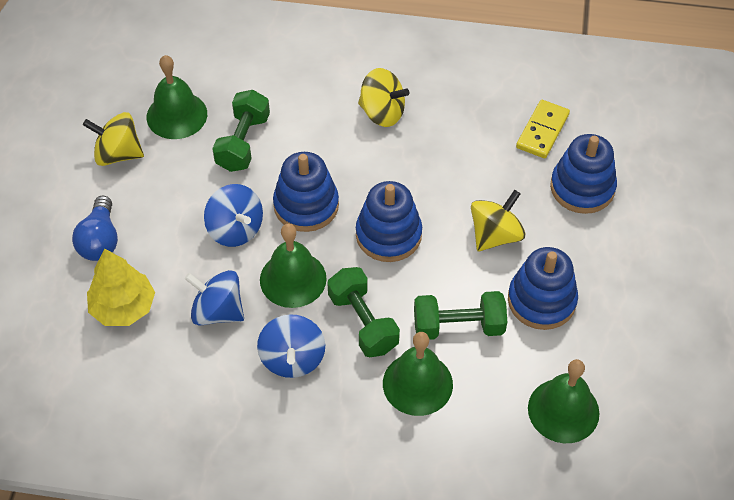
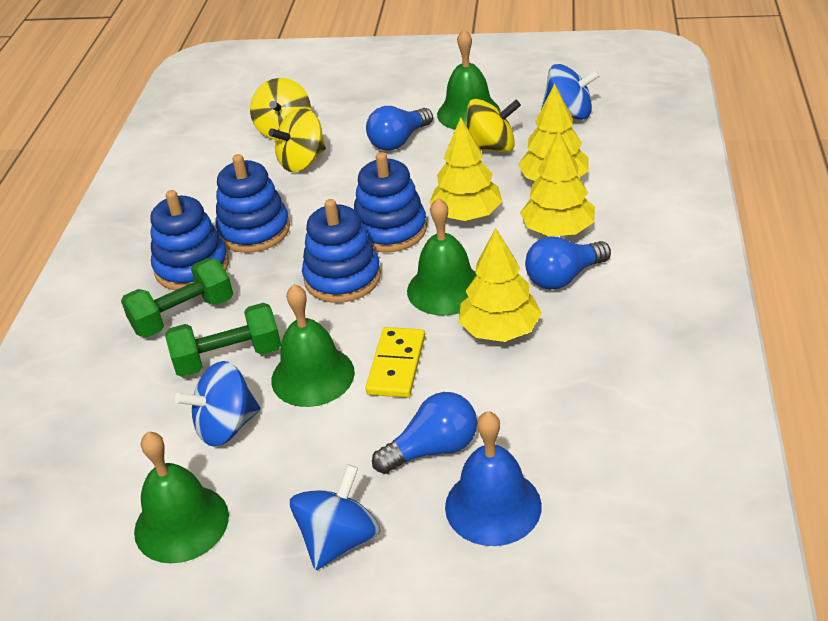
blue bell: 0 -> 1
blue light bulb: 1 -> 3
green dumbbell: 3 -> 2
yellow tree: 1 -> 4

